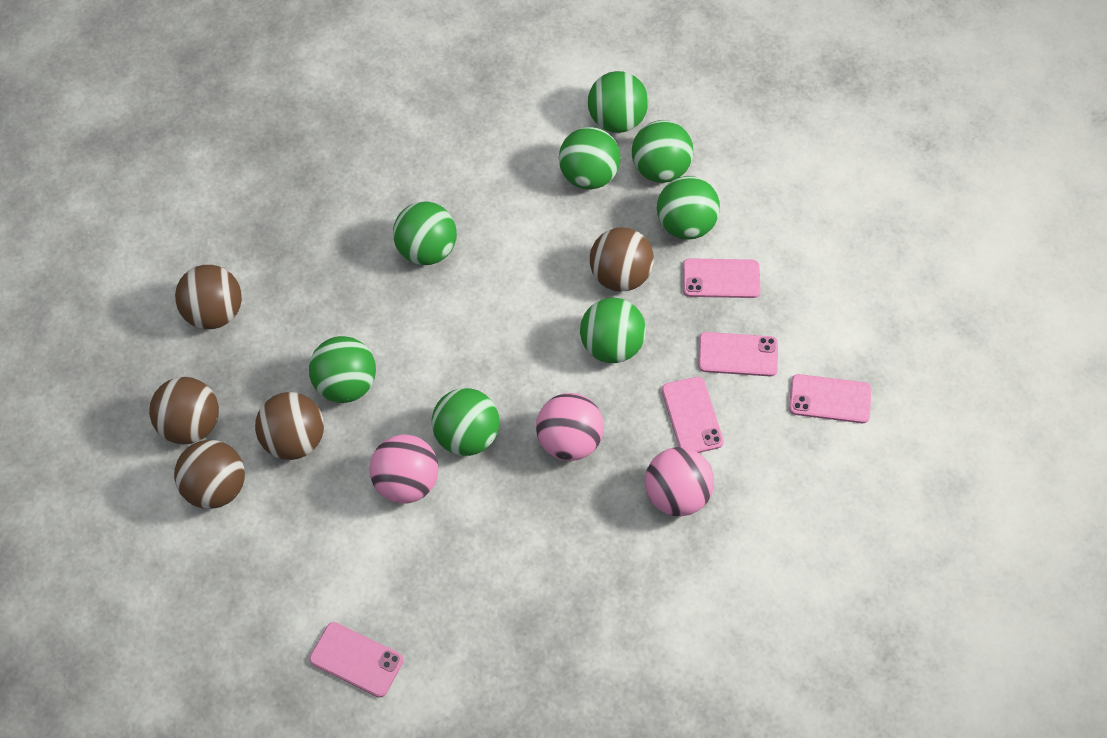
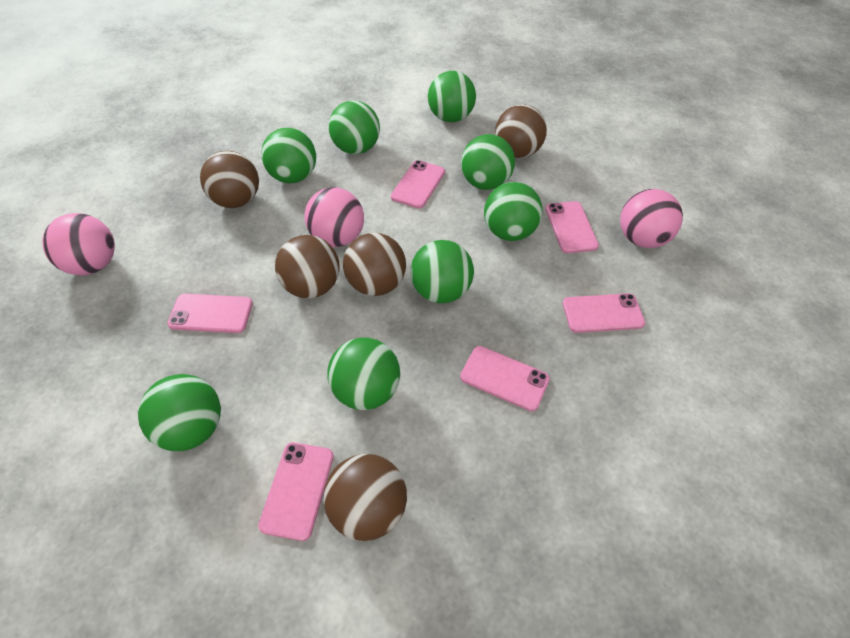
pink phone: 5 -> 6

